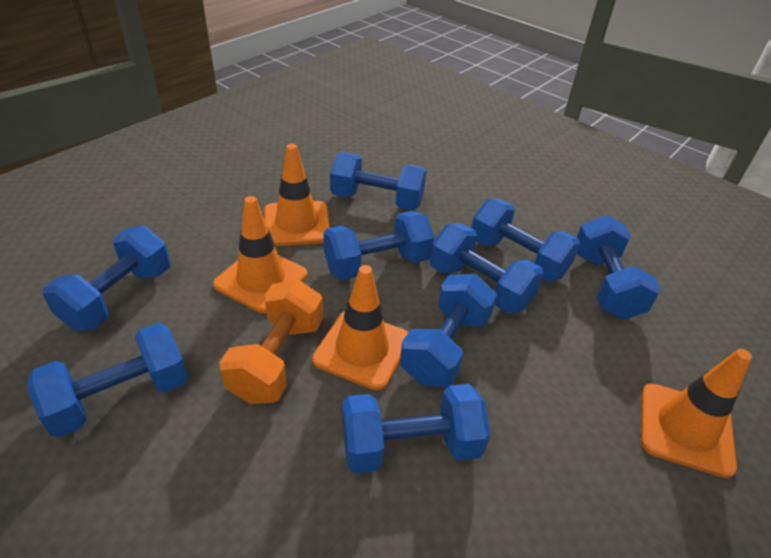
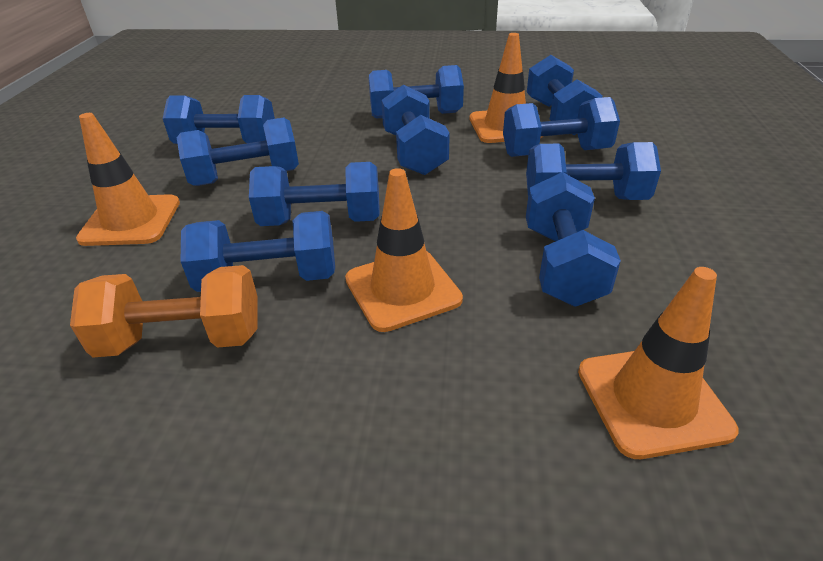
blue dumbbell: 9 -> 10

